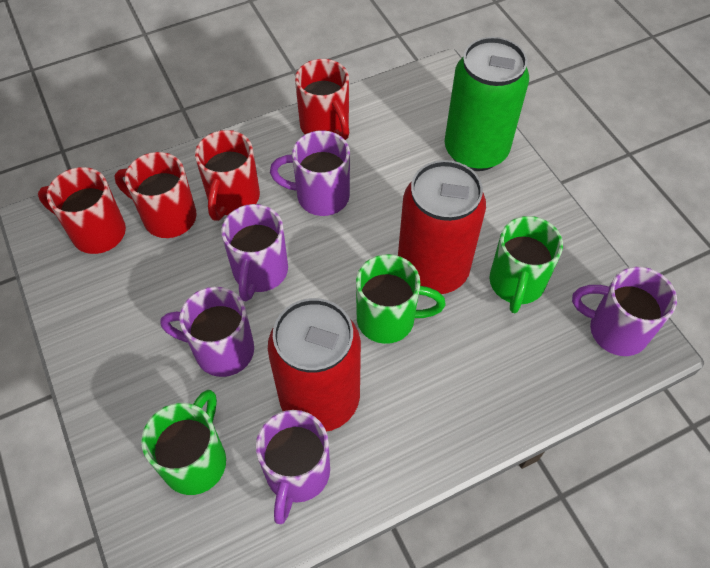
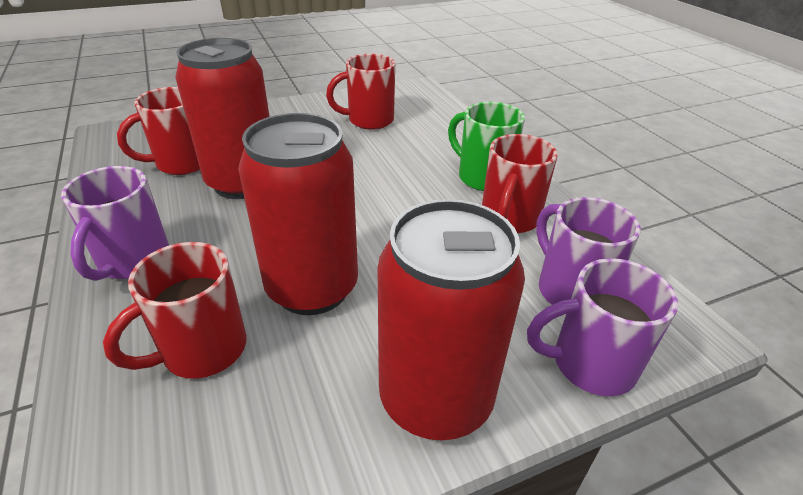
green can: 1 -> 0
green mug: 3 -> 1
purple mug: 5 -> 3
red can: 2 -> 3

